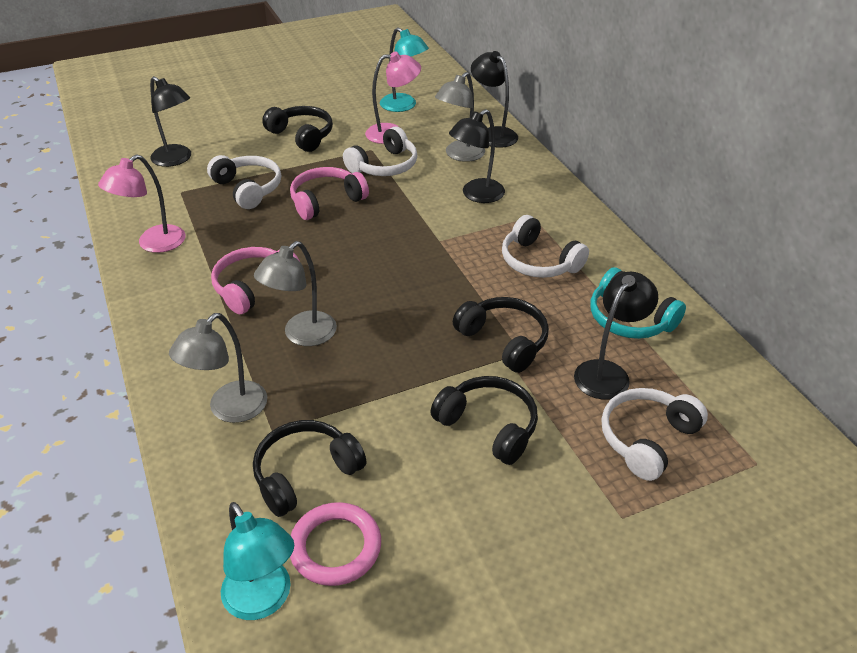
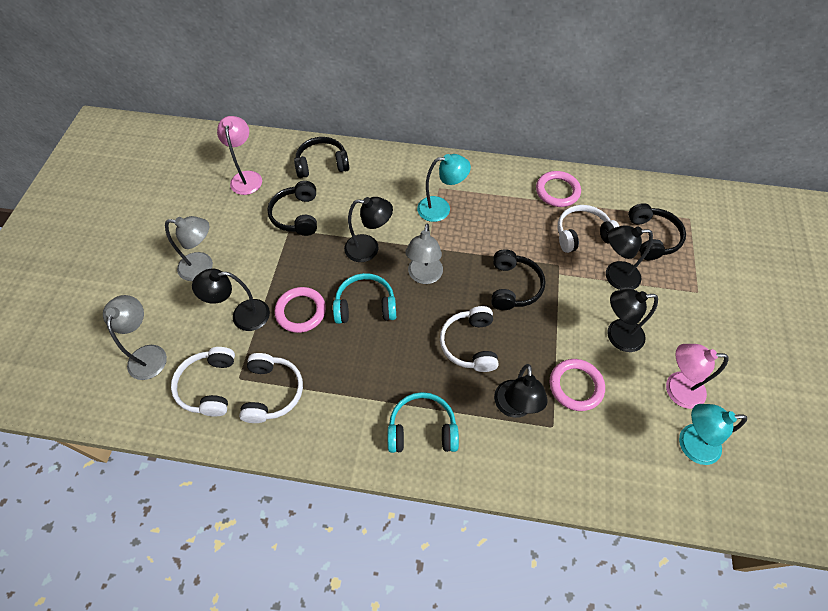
black lamp: 4 -> 5
pink headphones: 2 -> 0
pink ring: 1 -> 3
turquoise headphones: 1 -> 2

